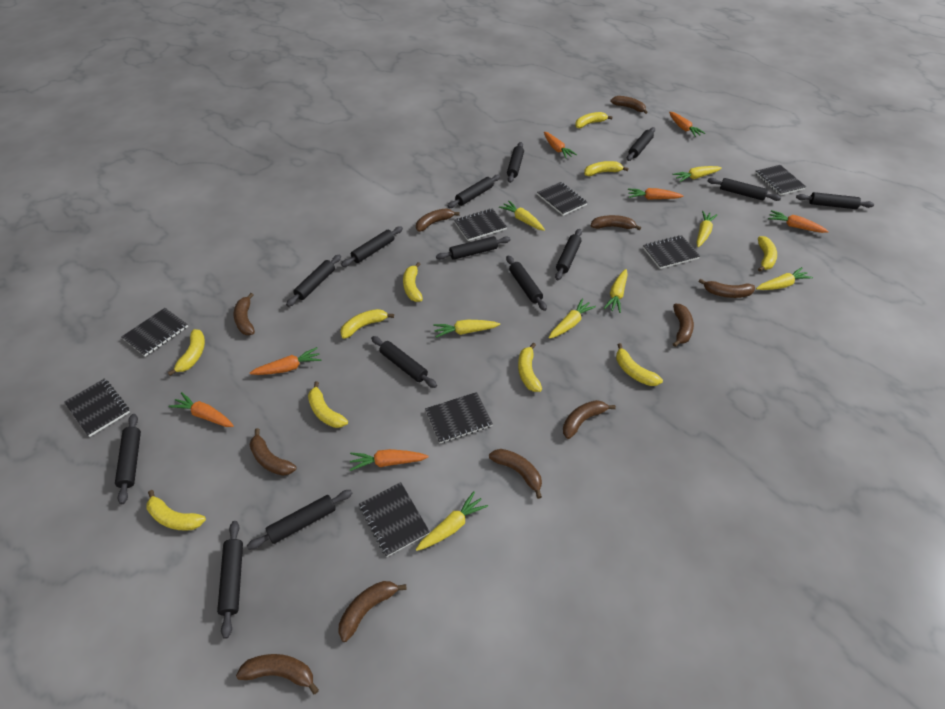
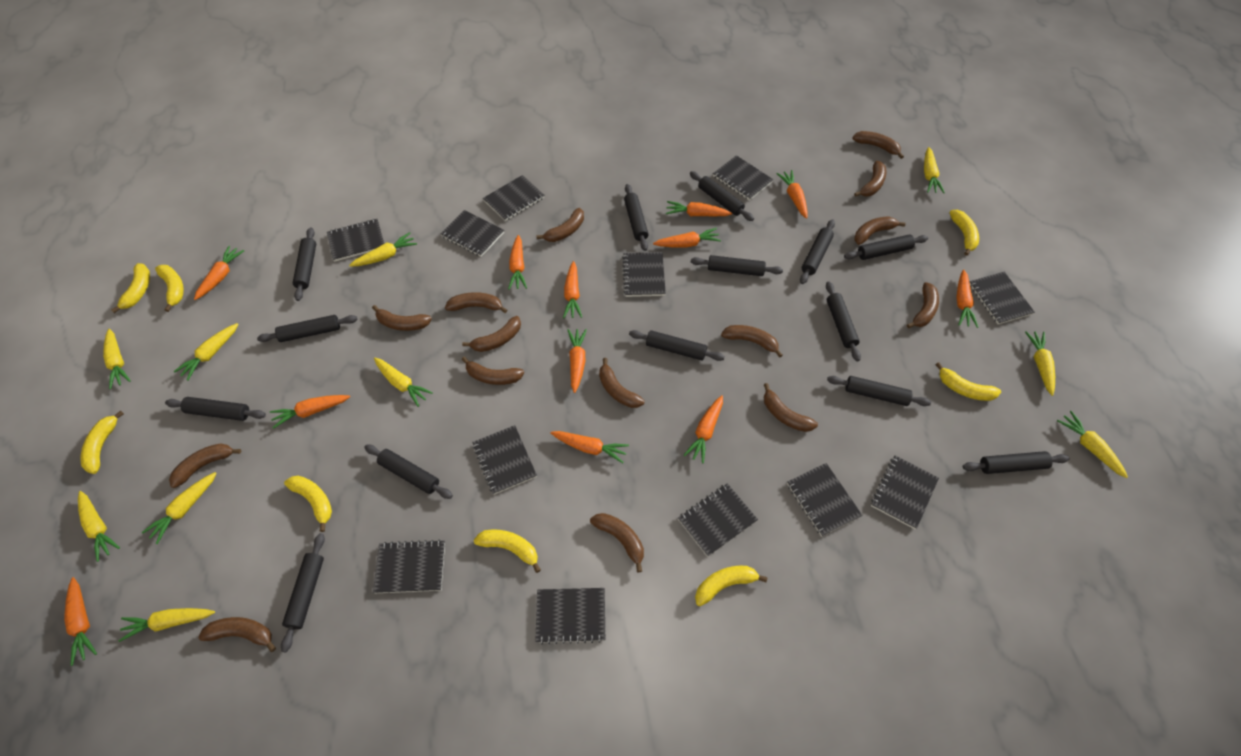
black notebook: 8 -> 12
brown banana: 11 -> 15
orange carrot: 7 -> 12
yellow banana: 10 -> 8
yellow carrot: 8 -> 10

